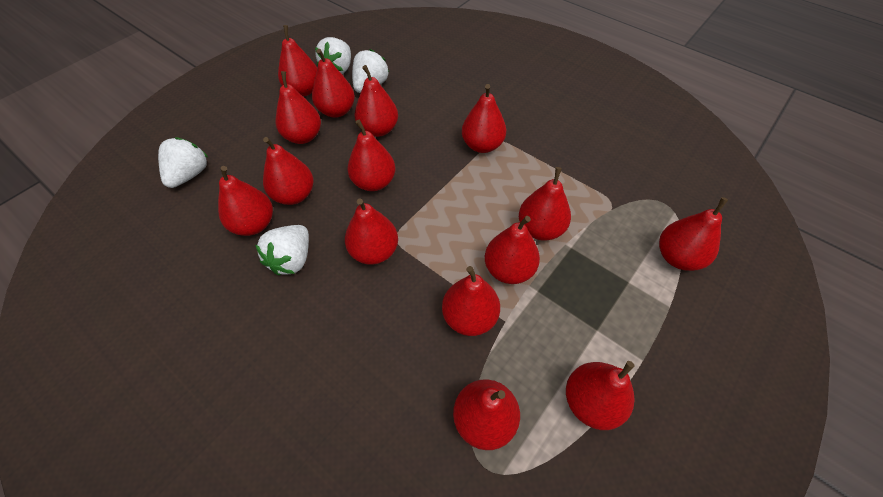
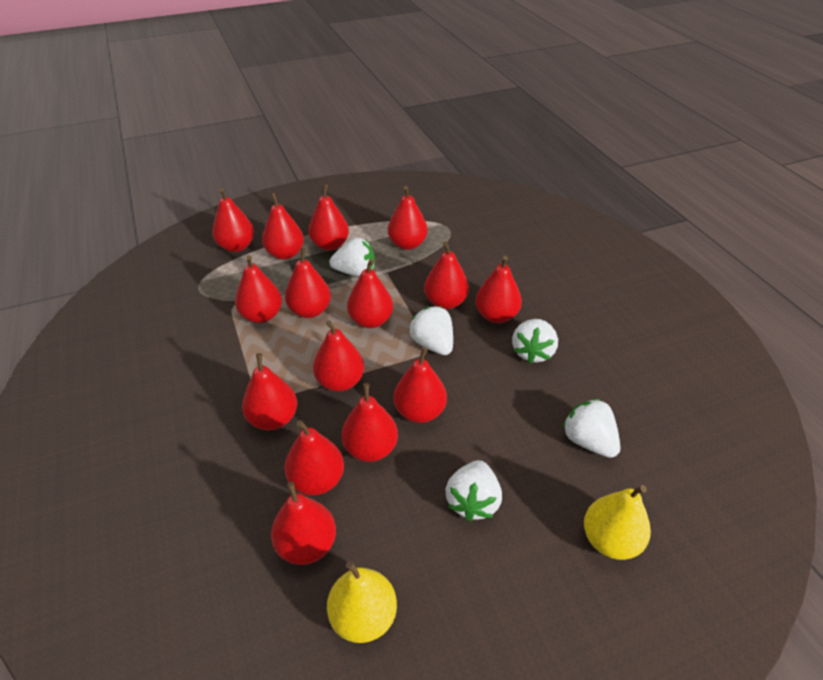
white strawberry: 4 -> 5
yellow pear: 0 -> 2

